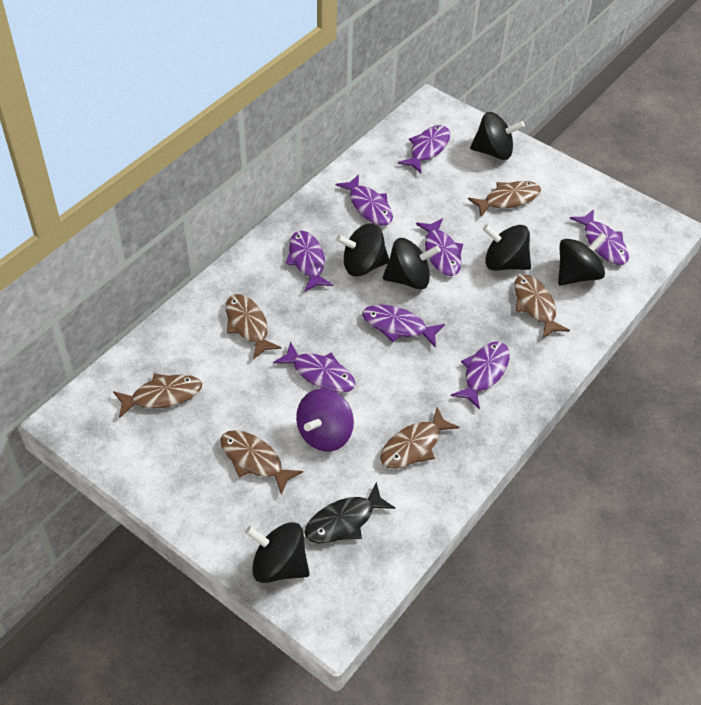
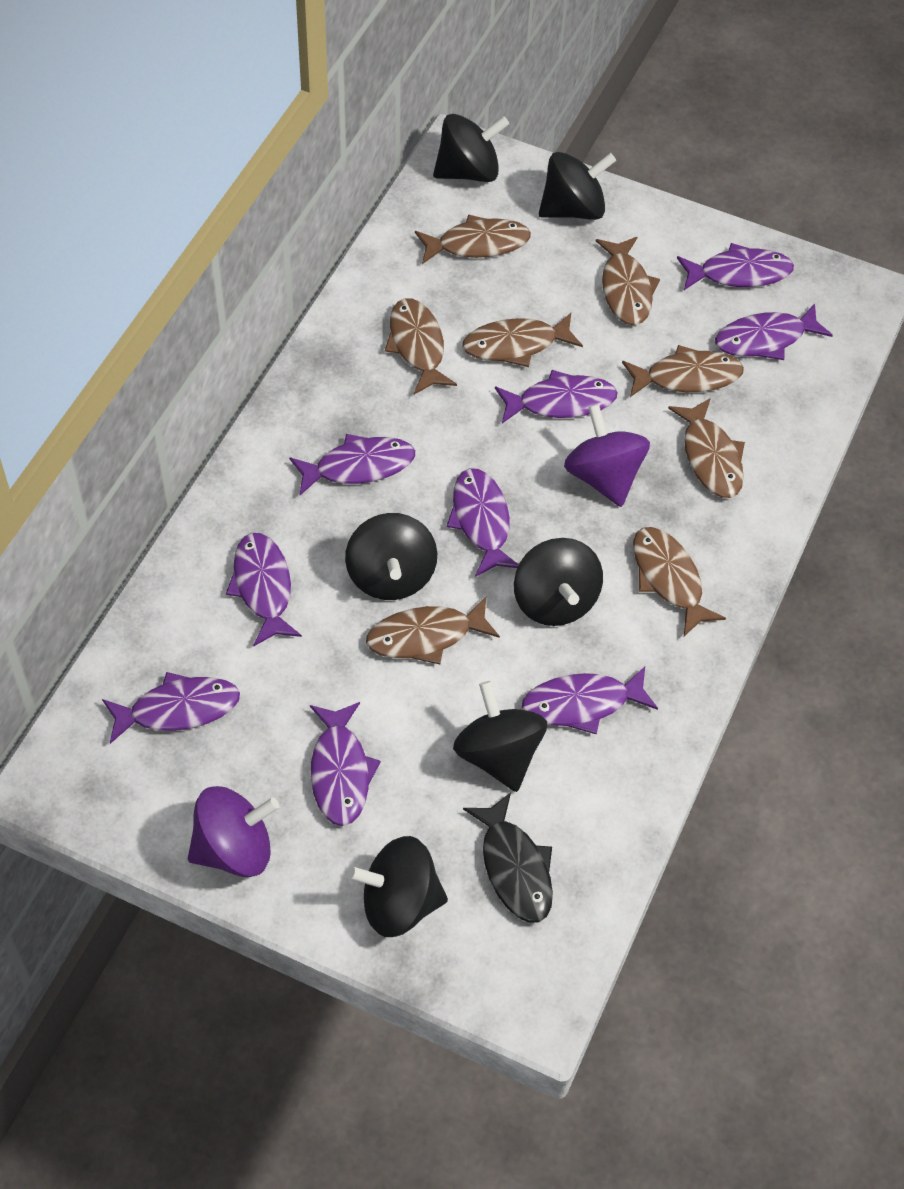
brown fish: 6 -> 8
purple fish: 8 -> 9
purple spinning top: 1 -> 2

